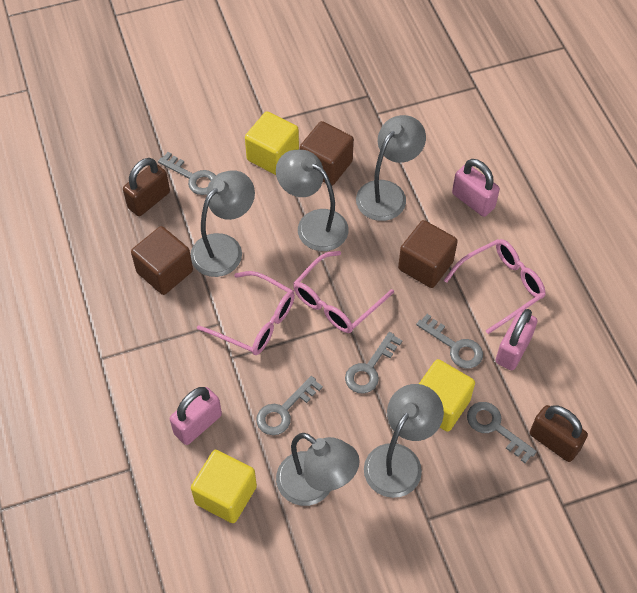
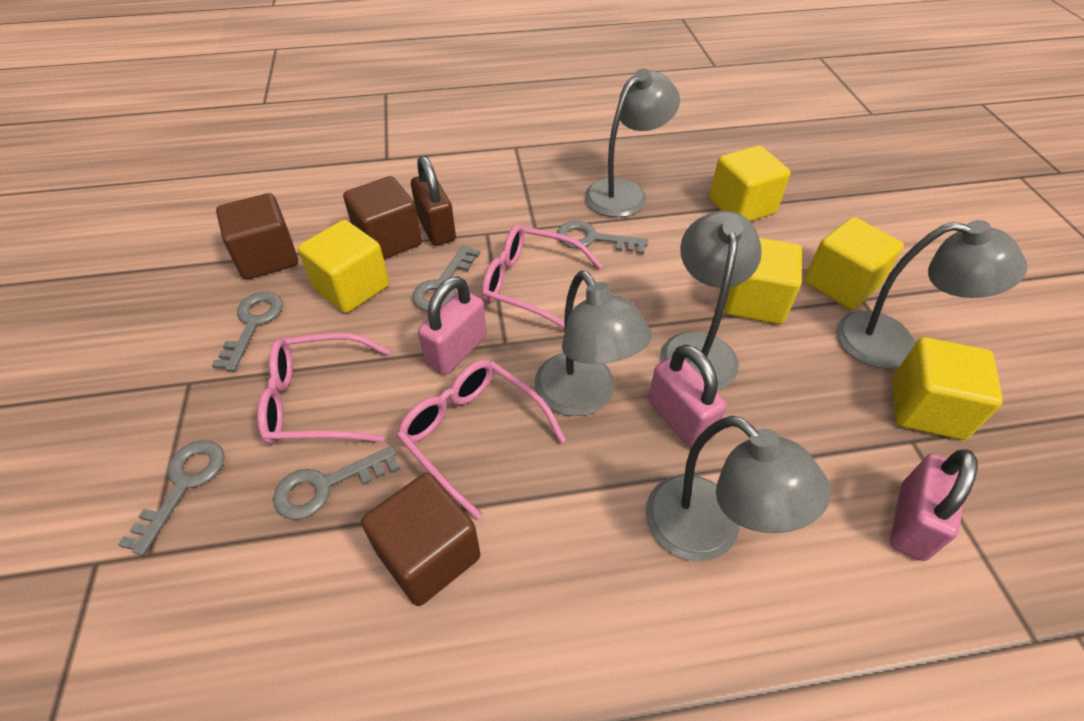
brown padlock: 2 -> 1
yellow cube: 3 -> 5

